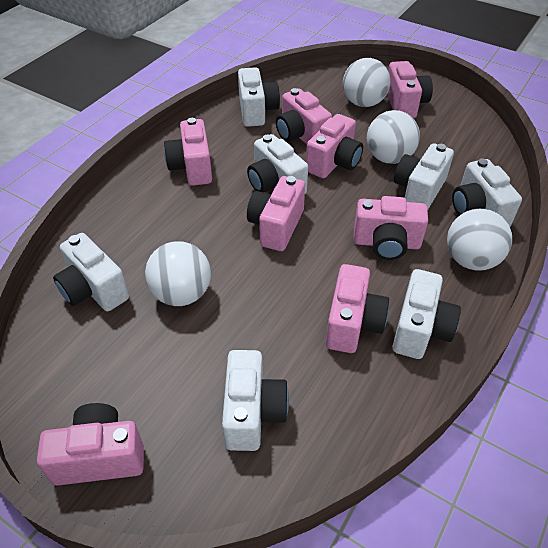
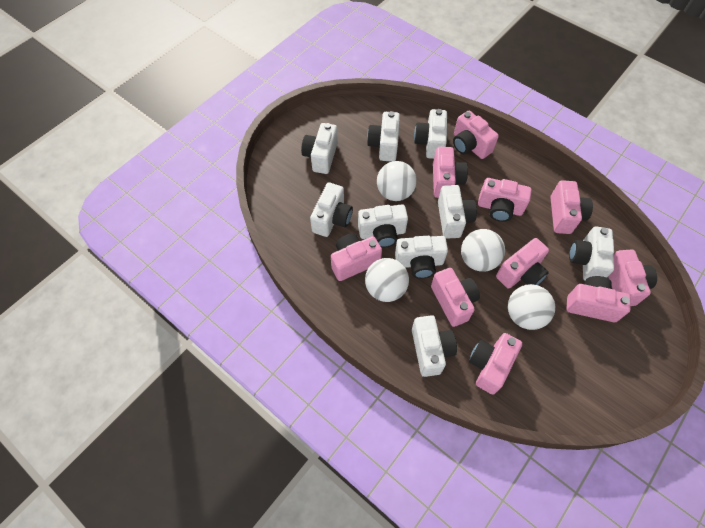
pink camera: 8 -> 10
white camera: 7 -> 9

